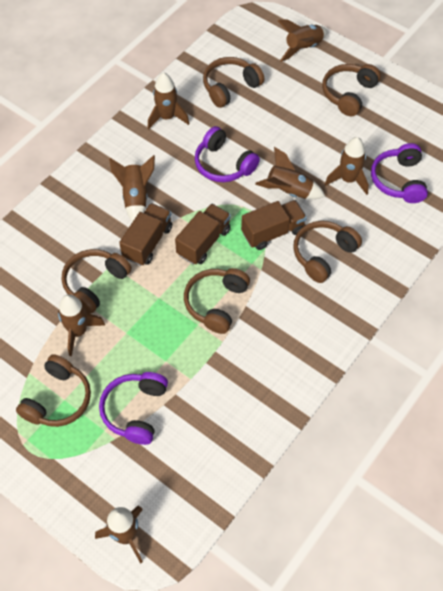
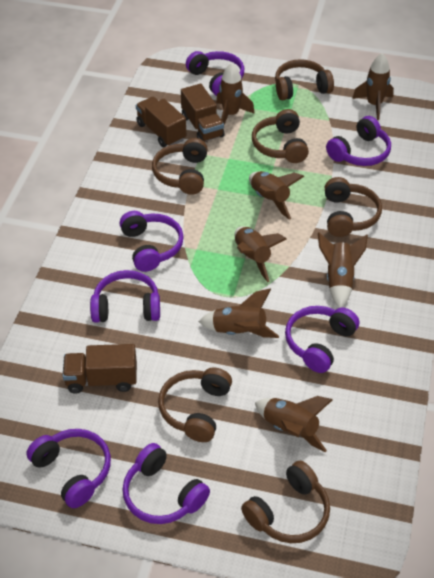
purple headphones: 3 -> 7

